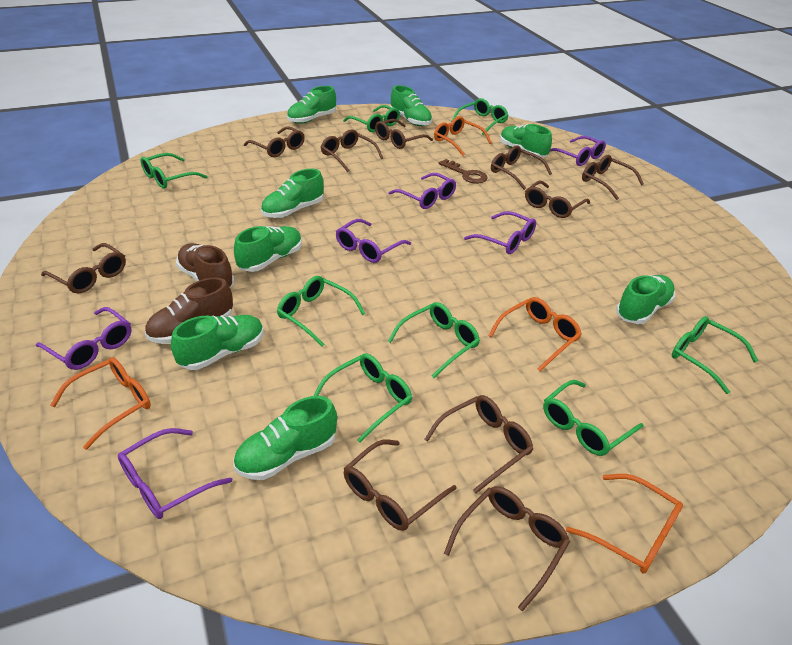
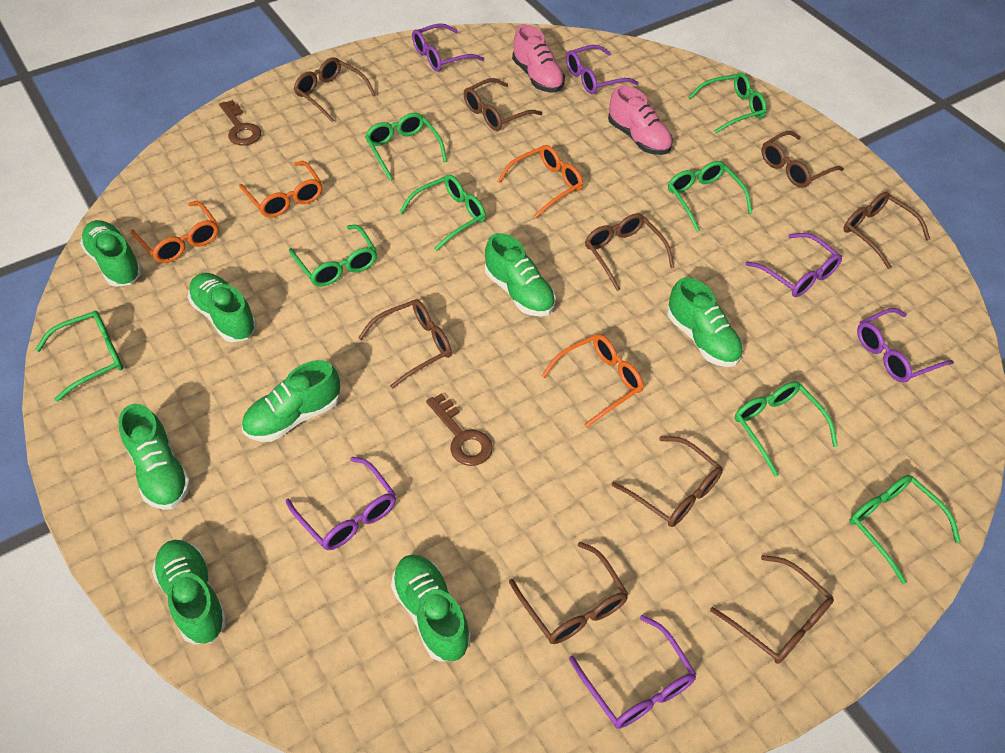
brown glasses: 10 -> 9
brown key: 1 -> 2
brown shoe: 2 -> 0
pink shoe: 0 -> 2

